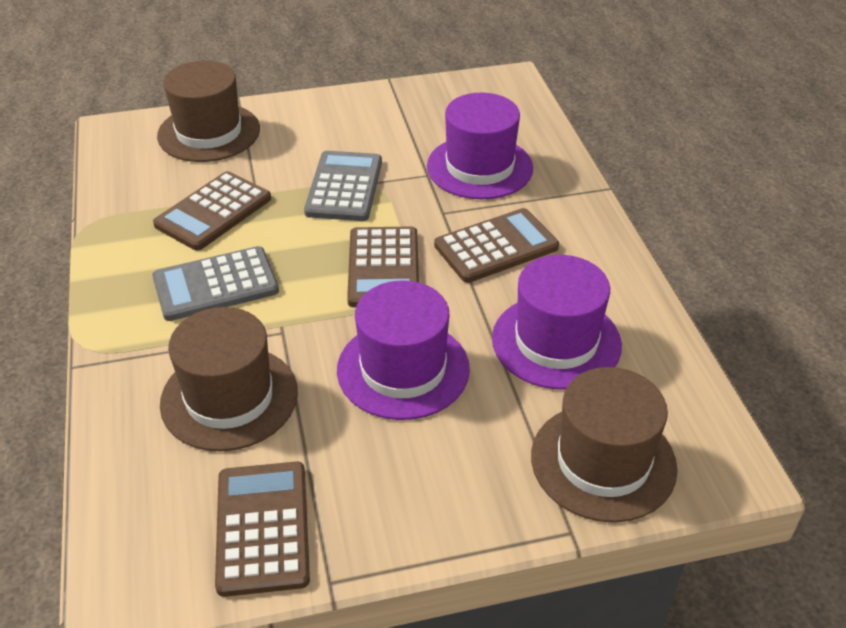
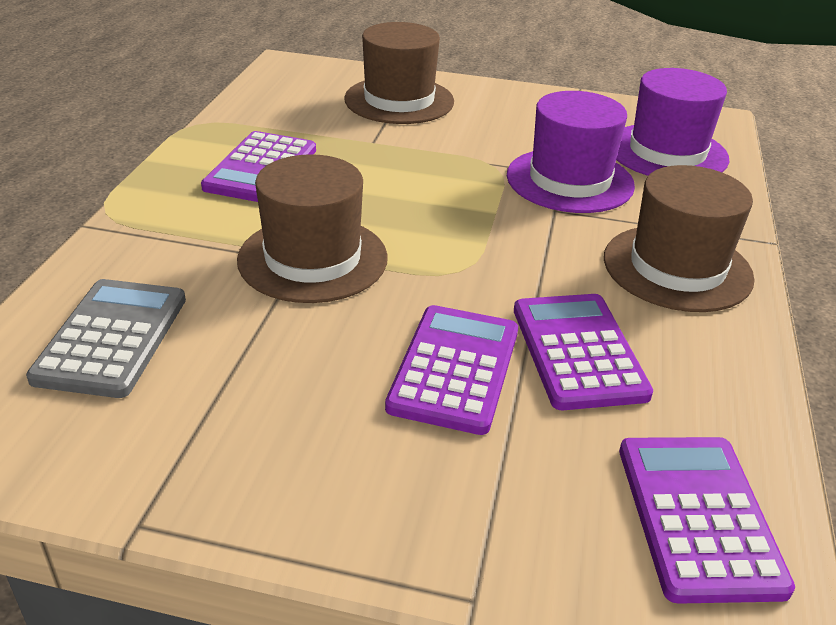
brown calculator: 4 -> 0
grey calculator: 2 -> 1
purple calculator: 0 -> 4
purple hat: 3 -> 2

